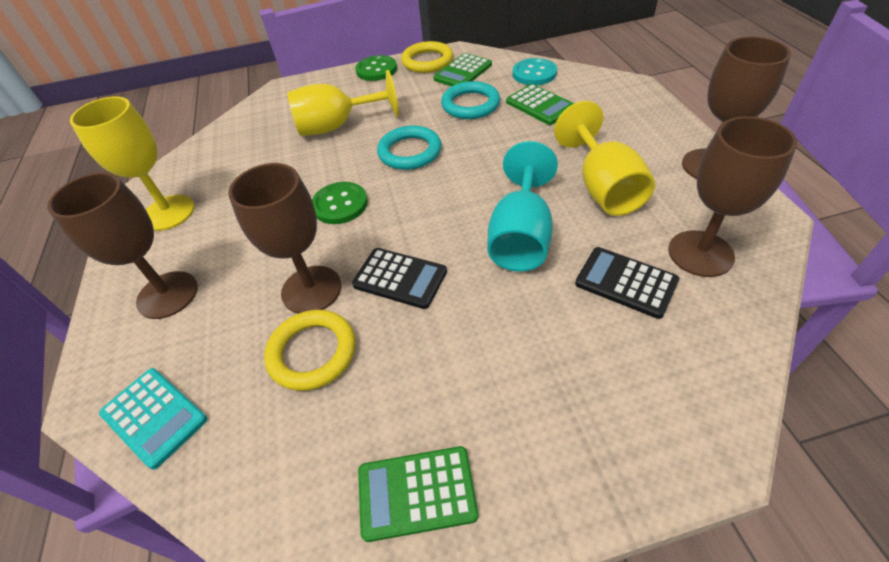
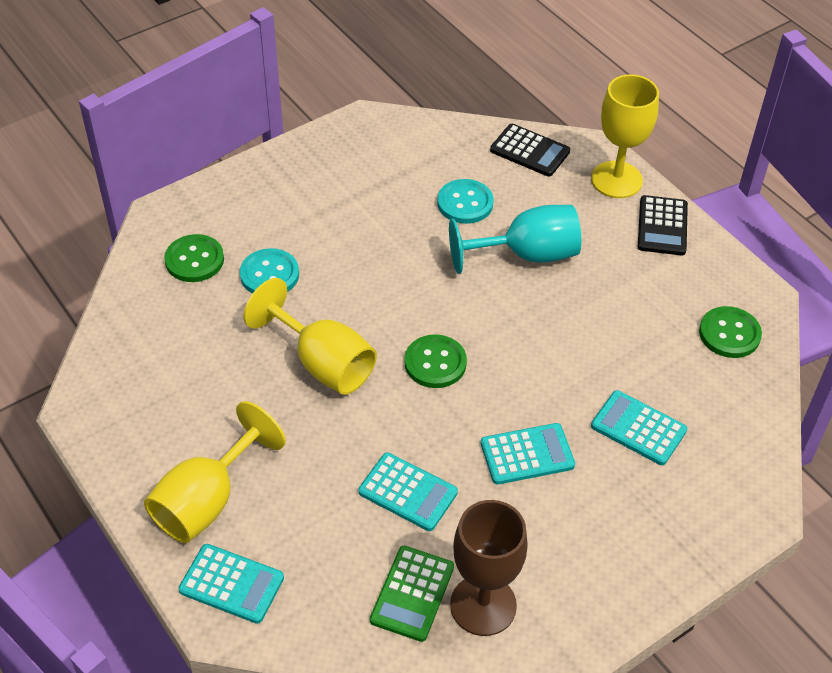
brown goblet: 4 -> 1
green button: 2 -> 3
green calculator: 3 -> 1
turquoise button: 1 -> 2
turquoise calculator: 1 -> 4
turquoise ring: 2 -> 0
yellow ring: 2 -> 0

